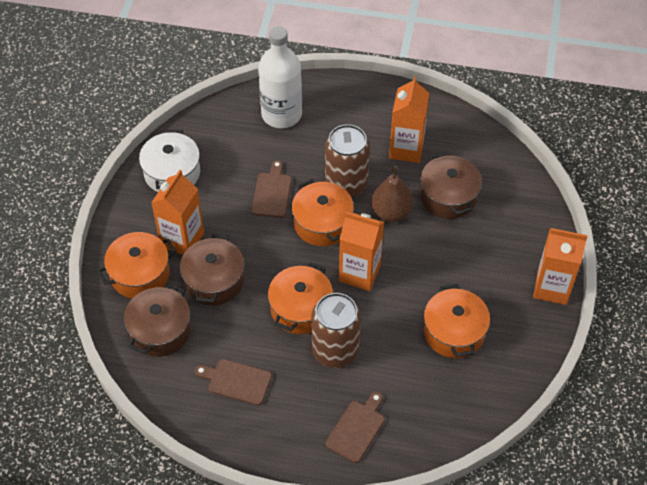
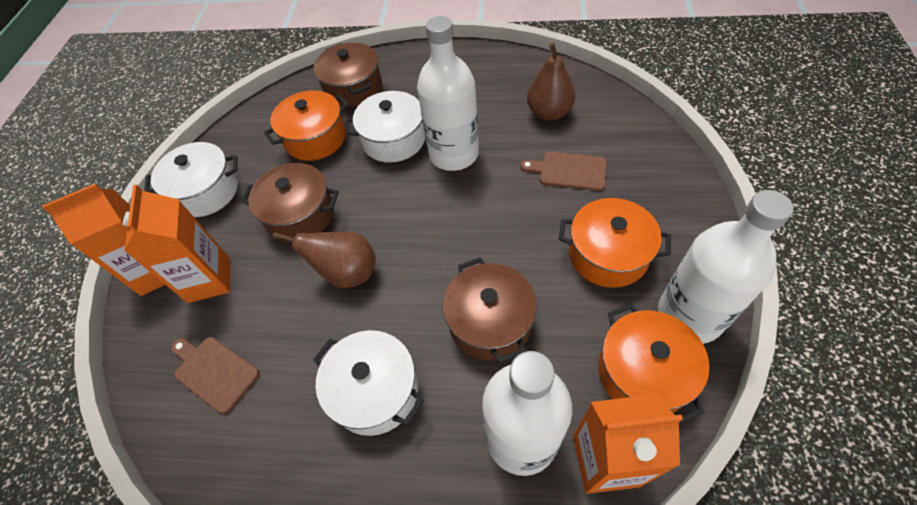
brown can: 2 -> 0
brown cutting board: 3 -> 2
brown pear: 1 -> 2
orange carton: 4 -> 3
orange pot: 4 -> 3
white bottle: 1 -> 3
white pot: 1 -> 3

